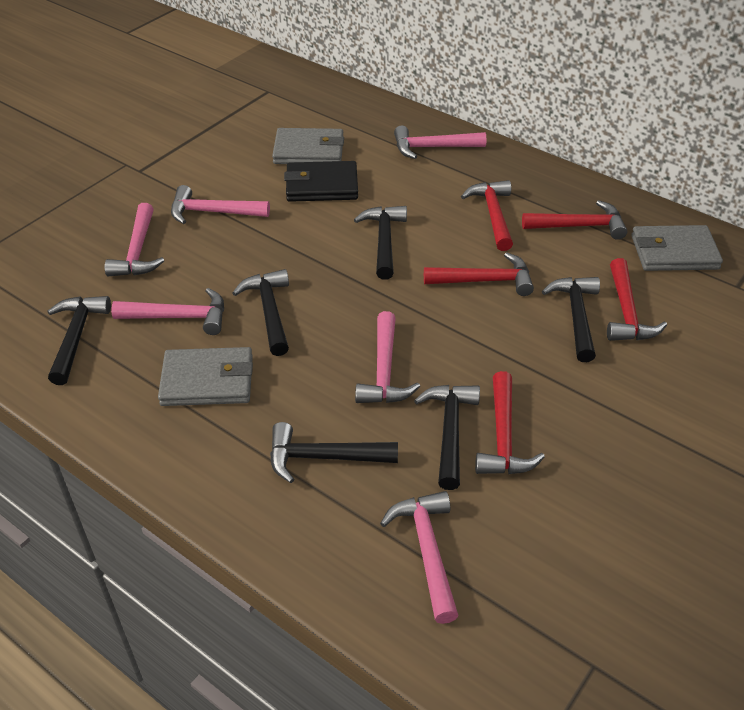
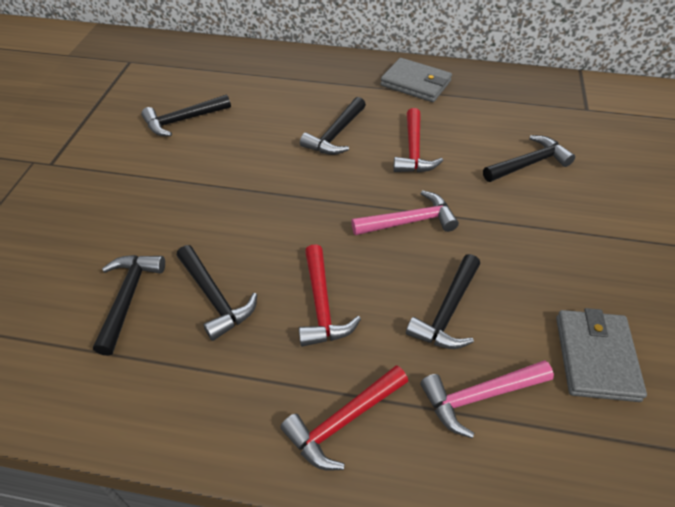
black wallet: 1 -> 0
grey wallet: 3 -> 2
pink hammer: 6 -> 2
red hammer: 5 -> 3

